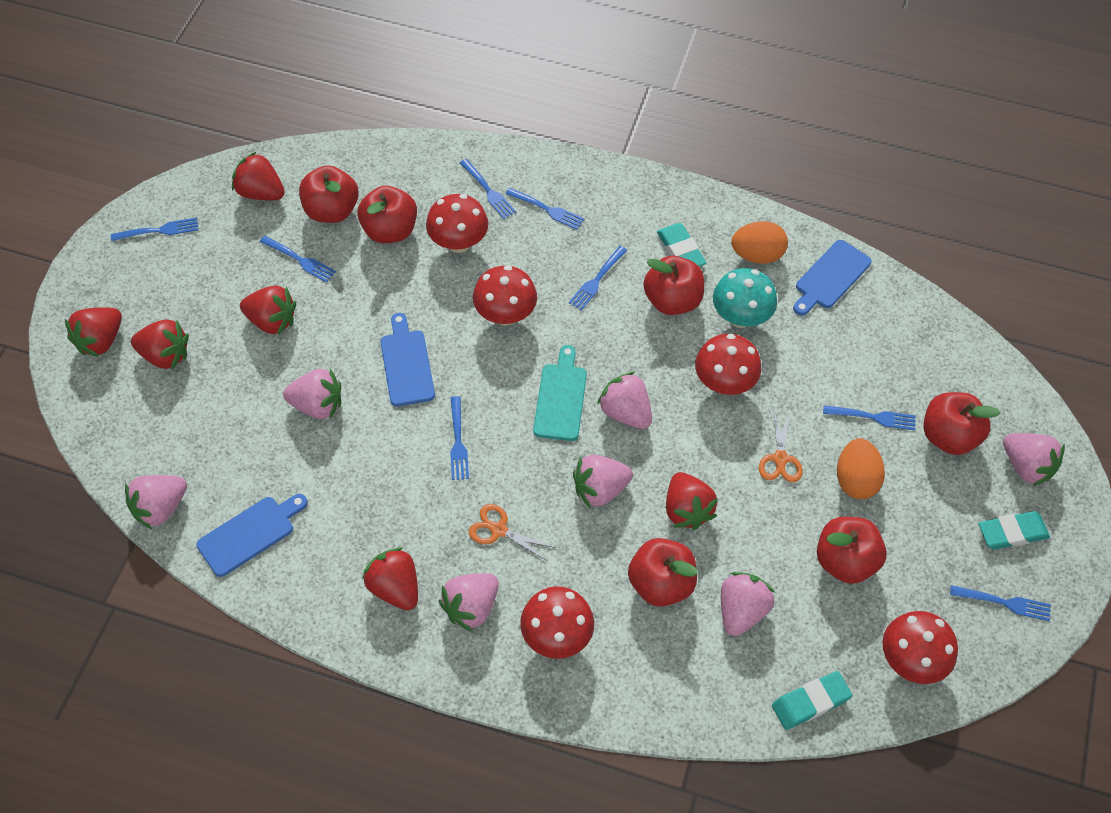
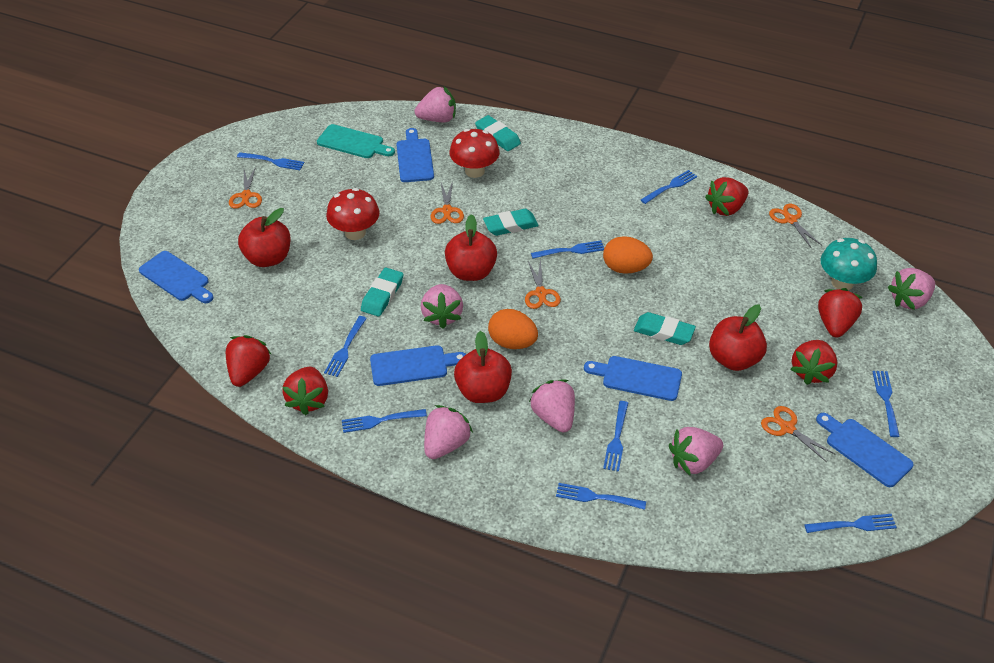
blue cutting board: 3 -> 5
blue fork: 8 -> 9
orange scissors: 2 -> 5
pink strawberry: 7 -> 6
red apple: 6 -> 4
red mushroom: 5 -> 2
red strawberry: 6 -> 5
turquoise eraser: 3 -> 4

